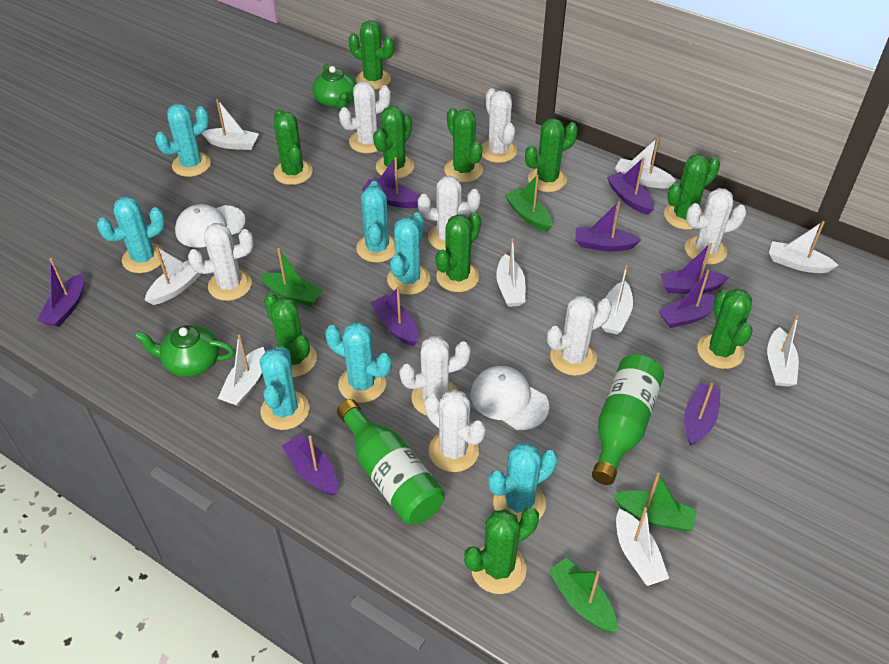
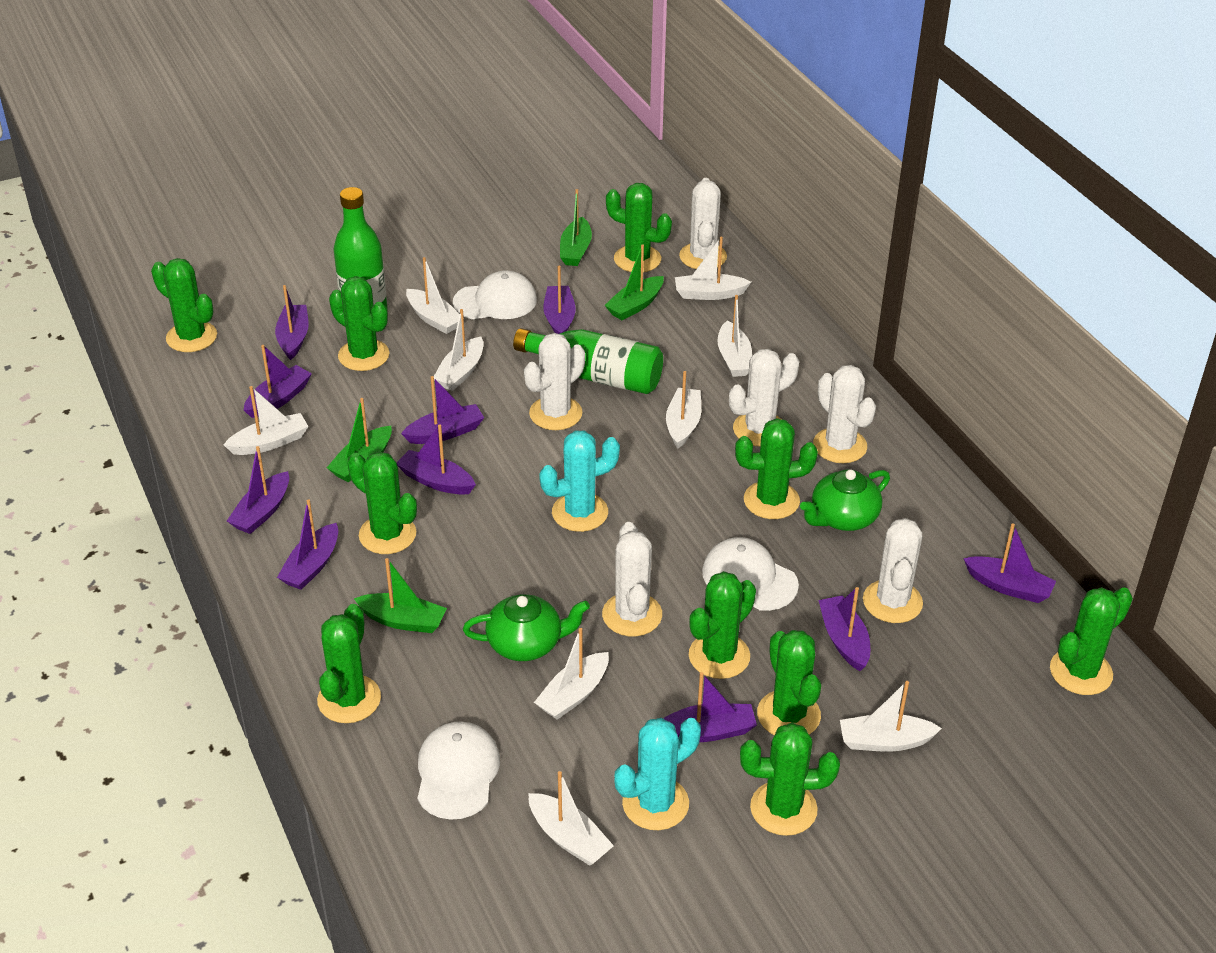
purple boat: 9 -> 10
turquoise cactus: 7 -> 2
white cactus: 8 -> 6
white cap: 2 -> 3

